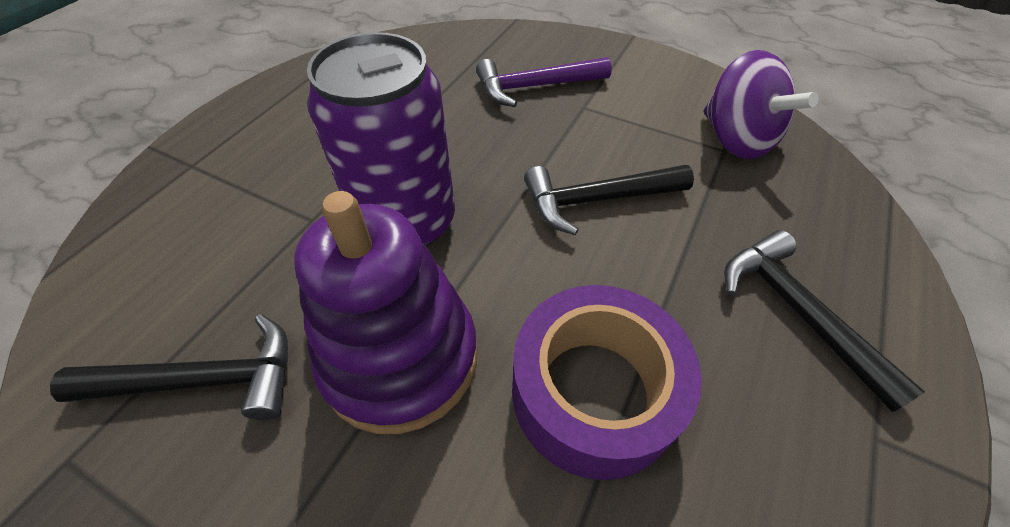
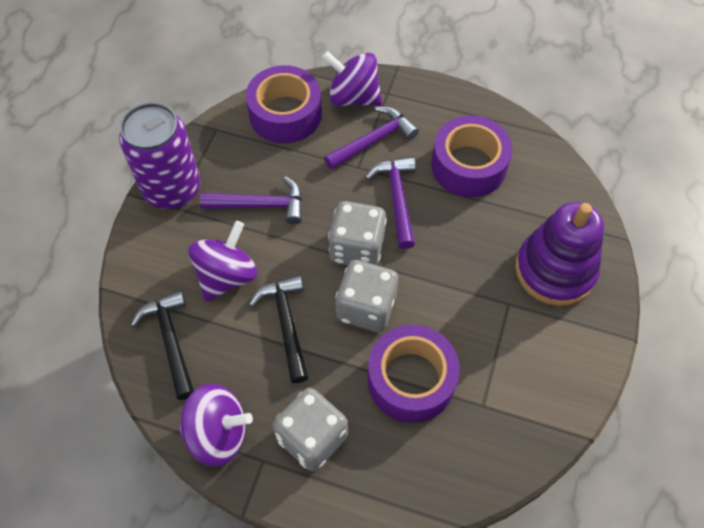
black hammer: 3 -> 2
grey dice: 0 -> 3
purple hammer: 1 -> 3
purple spinning top: 1 -> 3
purple tape: 1 -> 3

